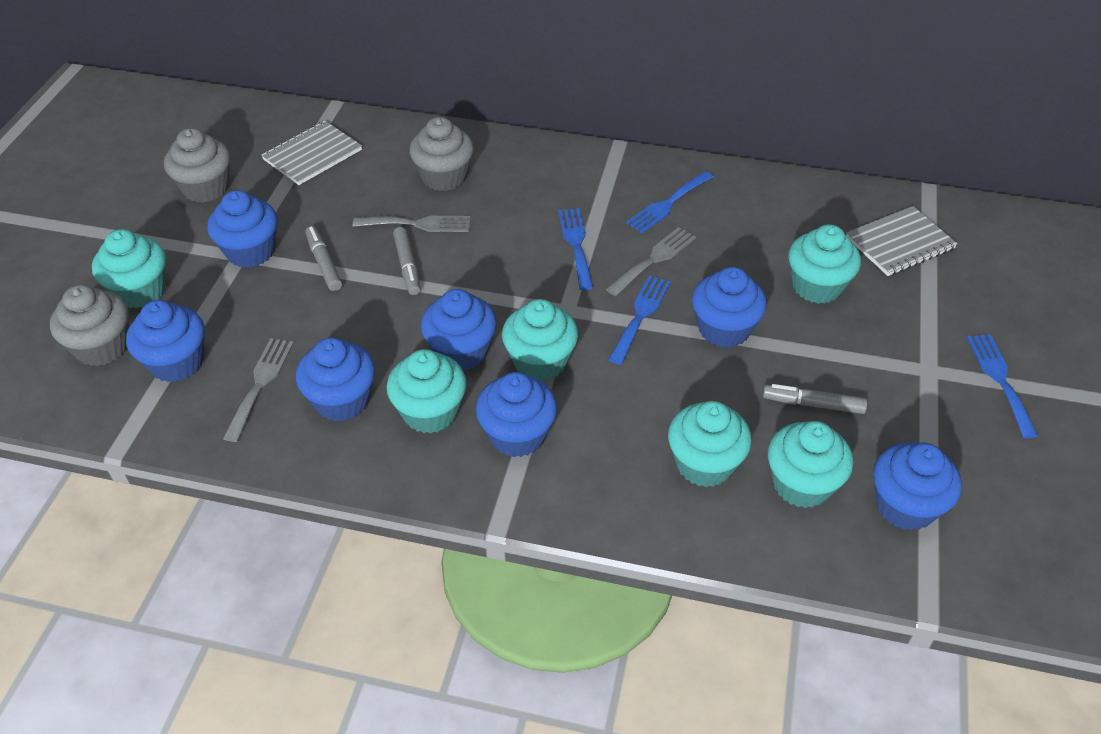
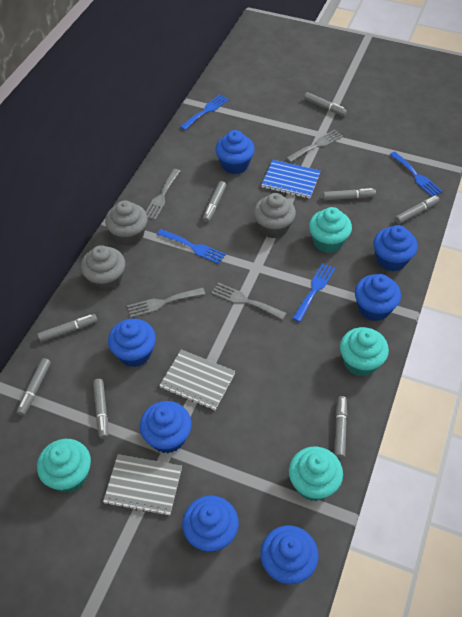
blue notebook: 0 -> 1
grey fork: 3 -> 4
grey marker: 3 -> 8
turquoise cupcake: 6 -> 4

